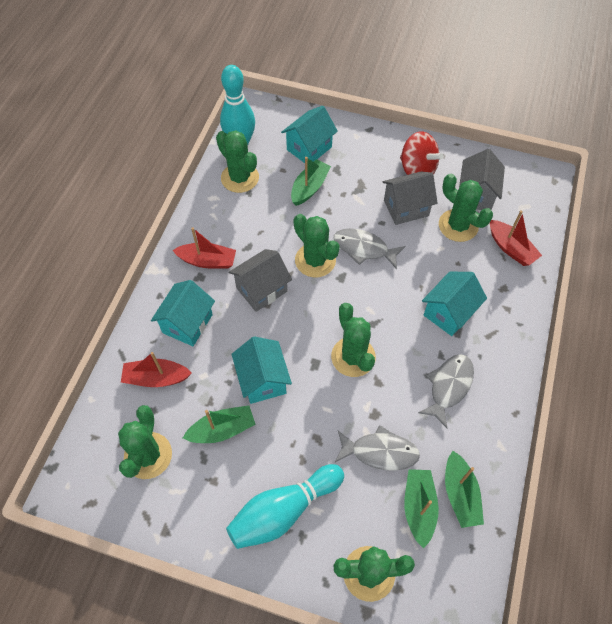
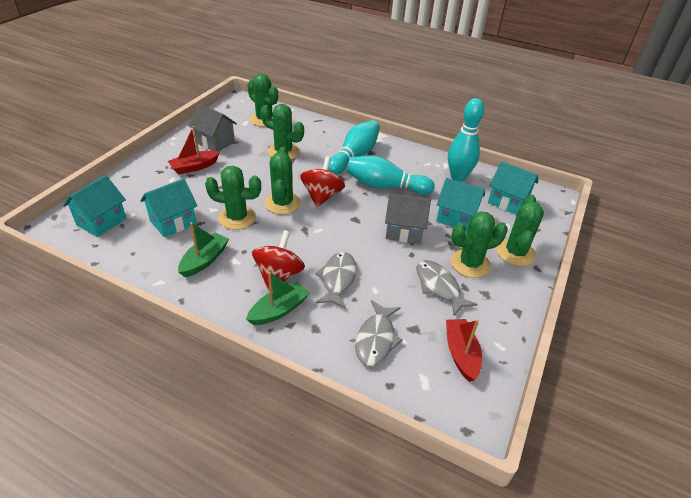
green boat: 4 -> 2
grey house: 3 -> 2
red boat: 3 -> 2
red spinning top: 1 -> 2
turquoise bowling pin: 2 -> 3

